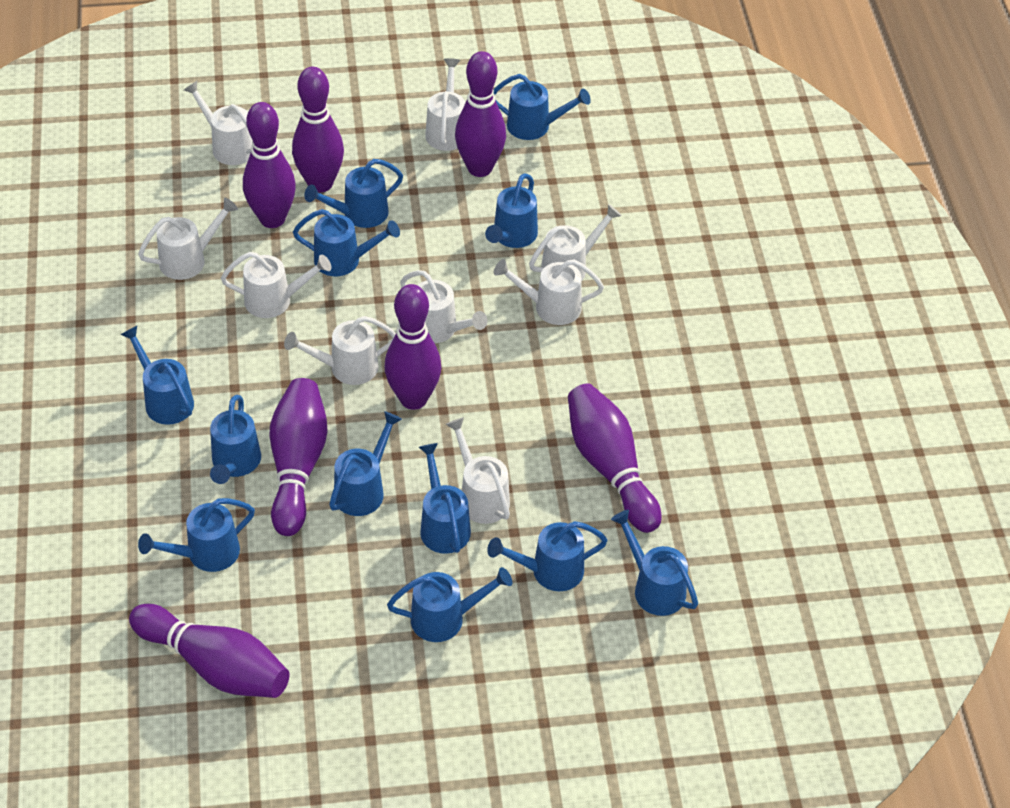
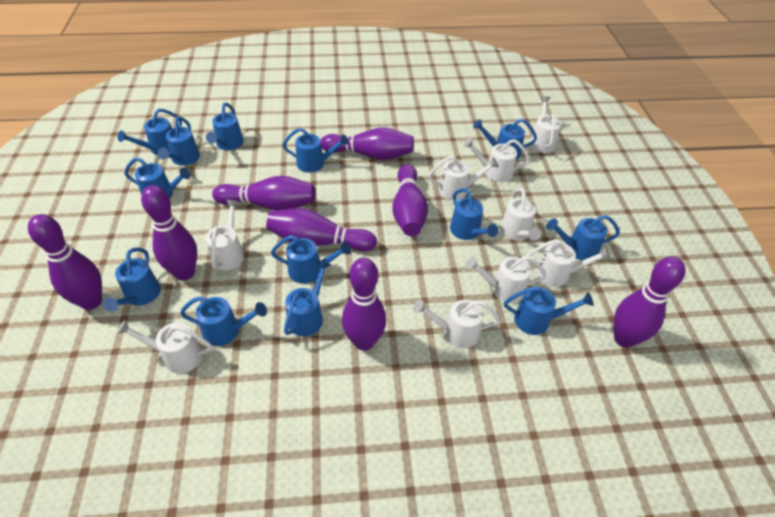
blue watering can: 12 -> 13
purple bowling pin: 7 -> 8

